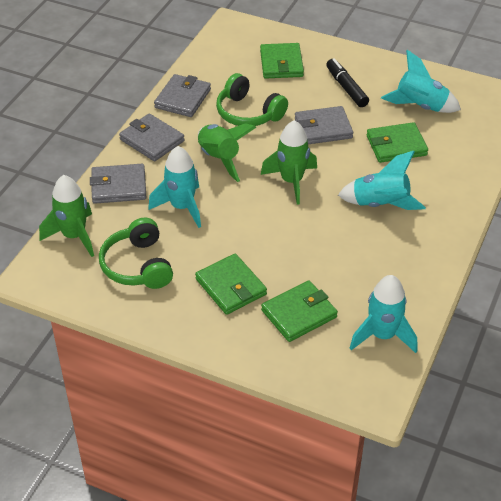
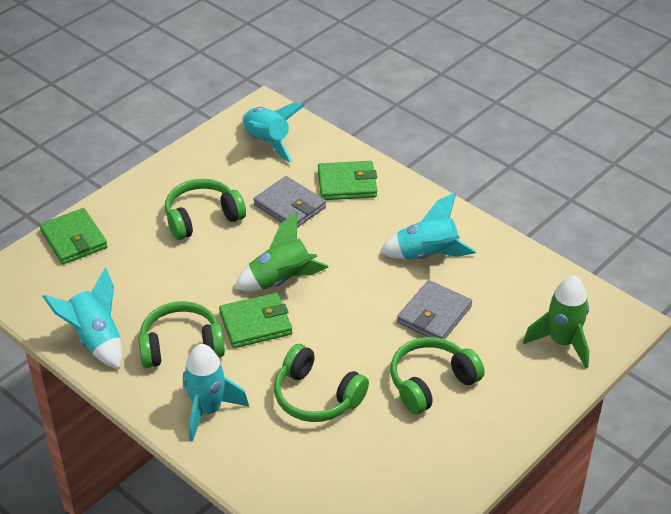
black marker: 1 -> 0
green headphones: 2 -> 4
green rocket: 3 -> 2
green wallet: 4 -> 3
grey wallet: 4 -> 2

